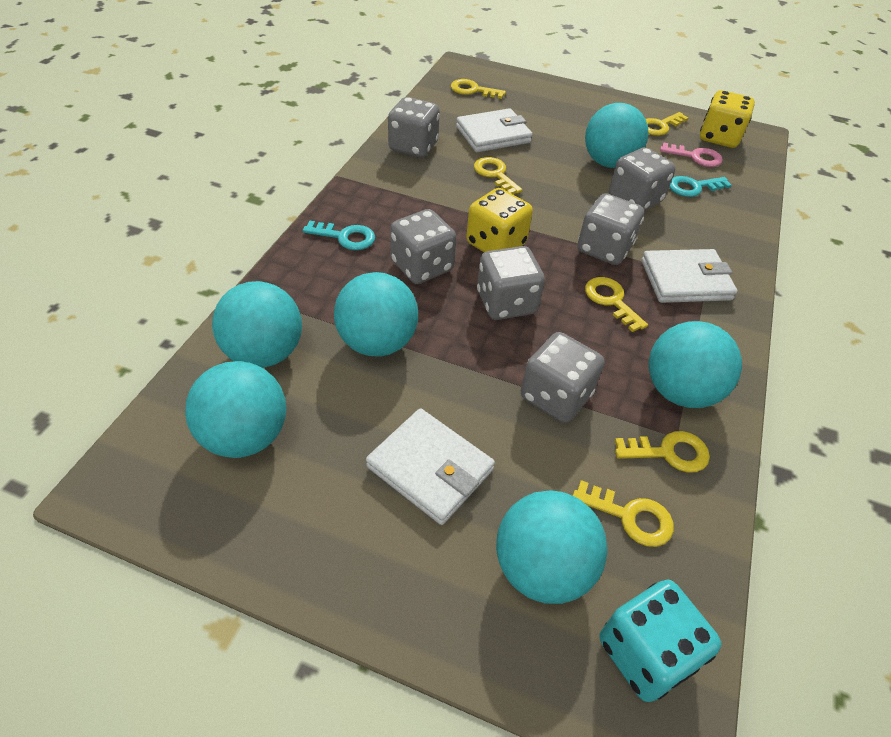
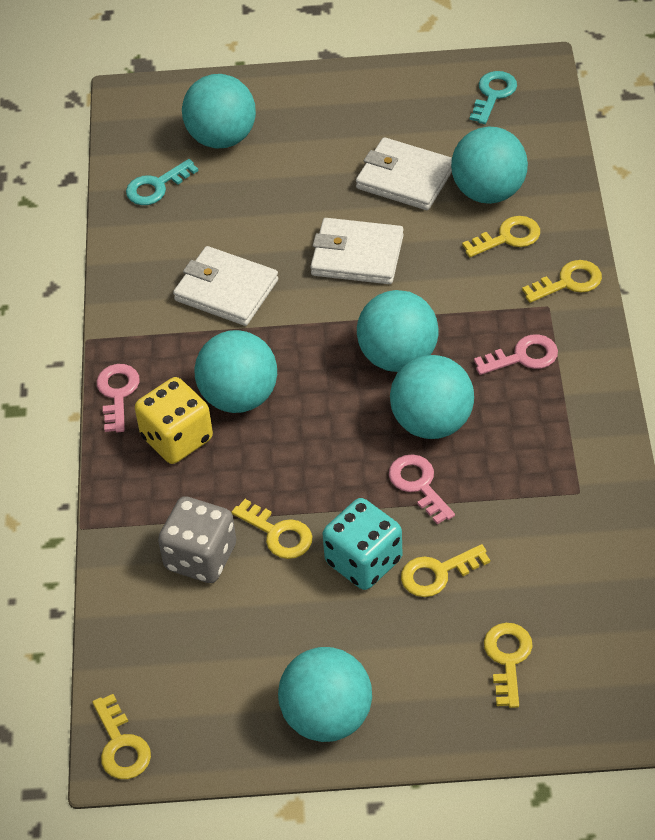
grey dice: 6 -> 1
pink key: 1 -> 3
yellow dice: 2 -> 1

